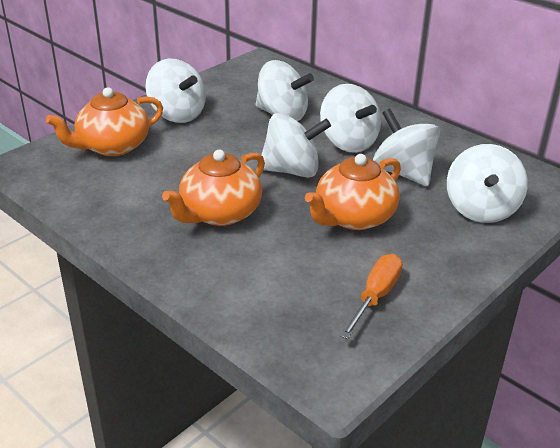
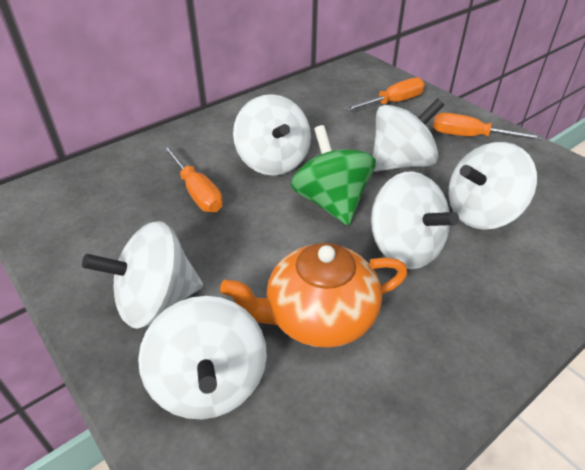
green spinning top: 0 -> 1
orange screwdriver: 1 -> 3
orange teapot: 3 -> 1

